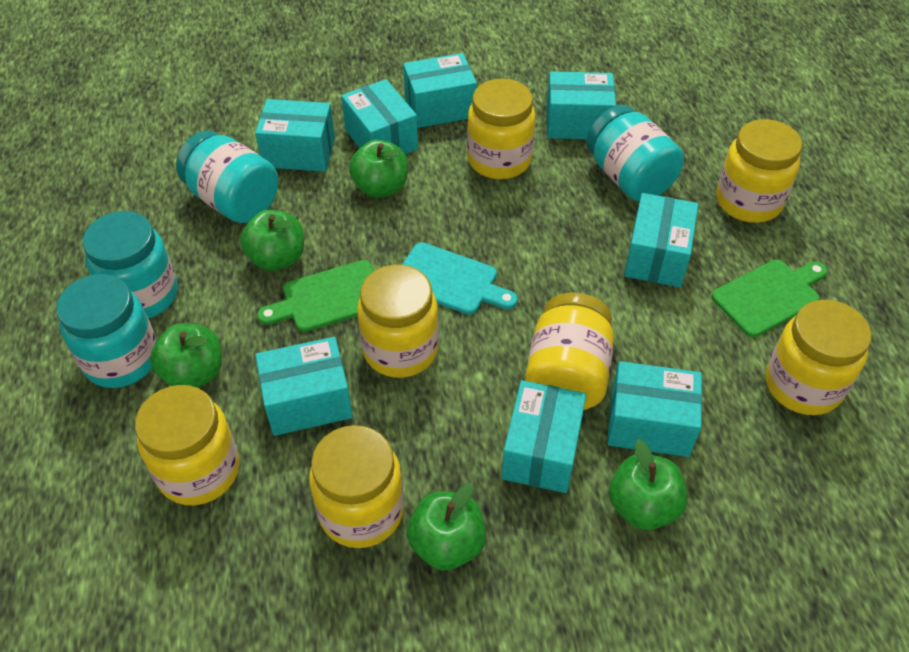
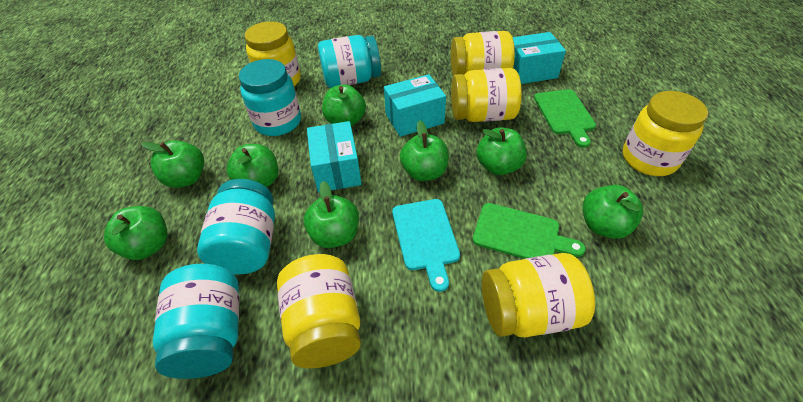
green apple: 5 -> 8
turquoise box: 8 -> 3
yellow jar: 7 -> 6

